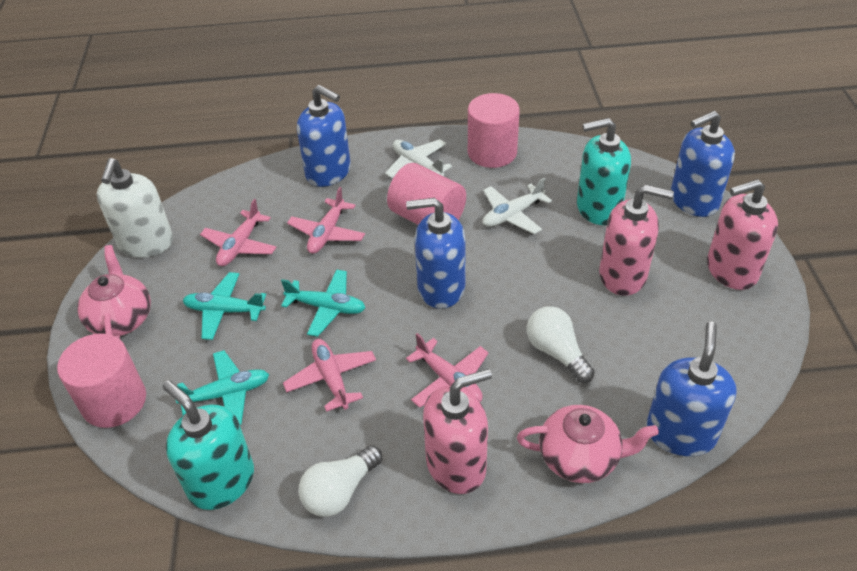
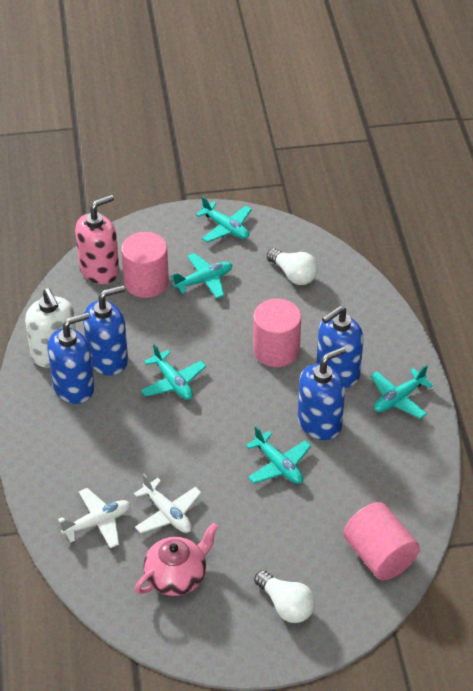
pink plane: 4 -> 0
pink soap dispenser: 3 -> 1
pink teapot: 2 -> 1
turquoise plane: 3 -> 5
turquoise soap dispenser: 2 -> 0

